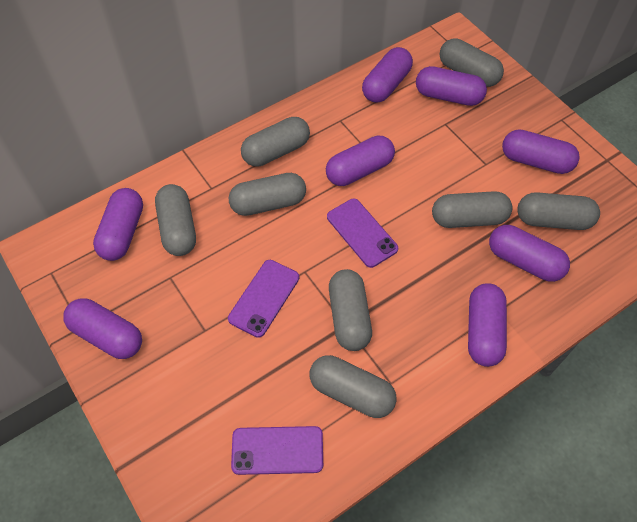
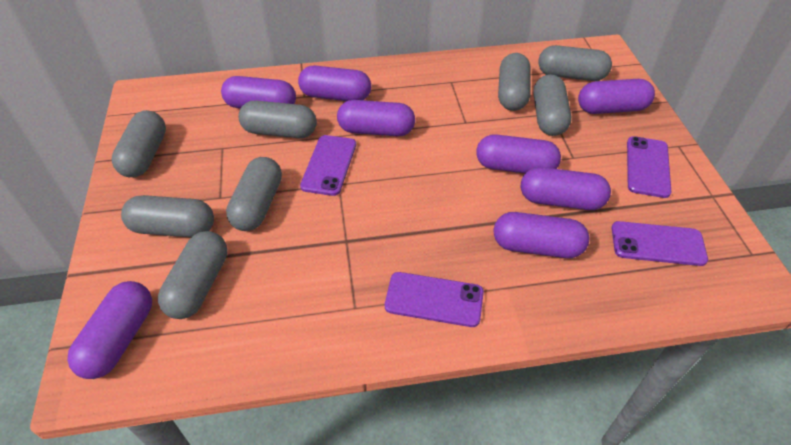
purple phone: 3 -> 4

